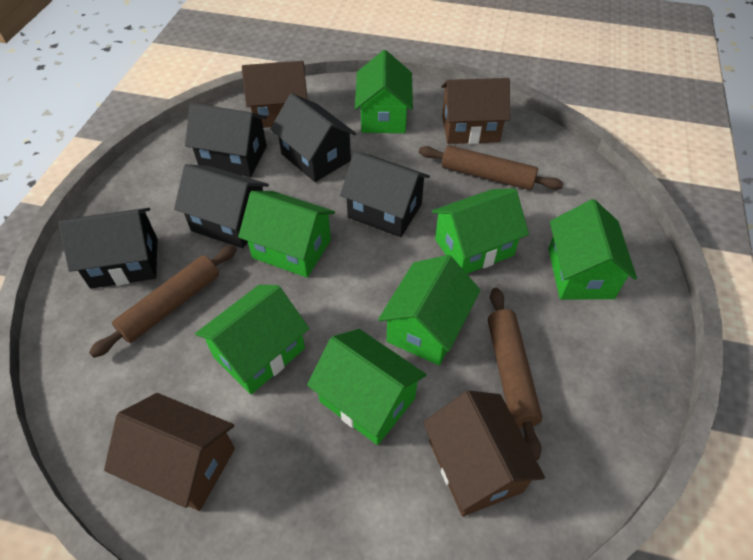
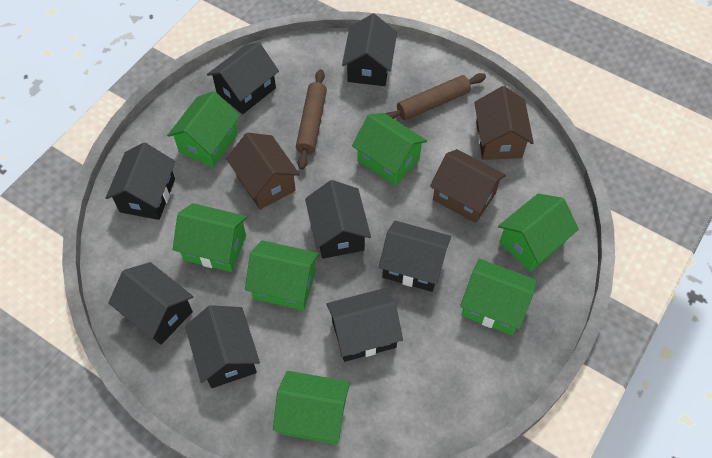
black house: 5 -> 8
brown house: 4 -> 3
brown rolling pin: 3 -> 2

